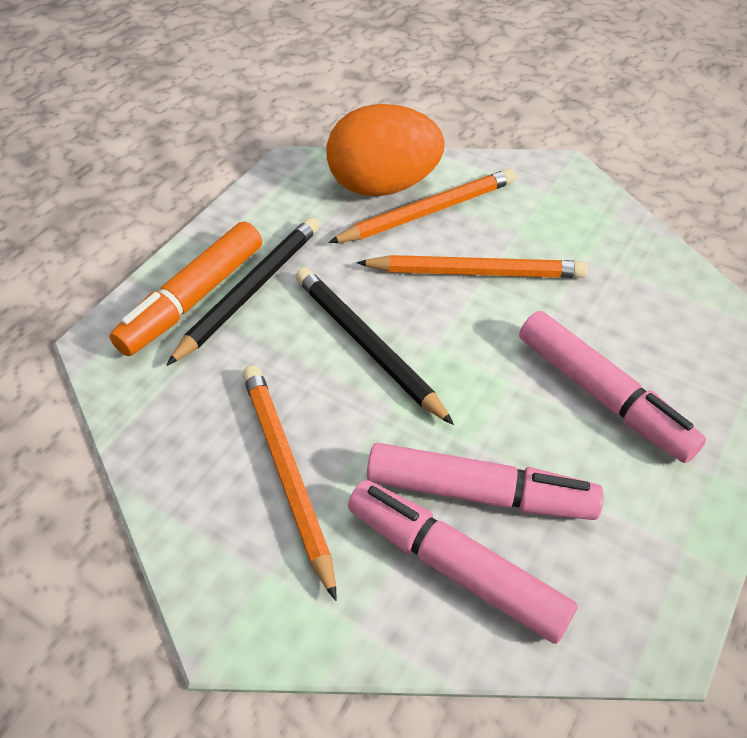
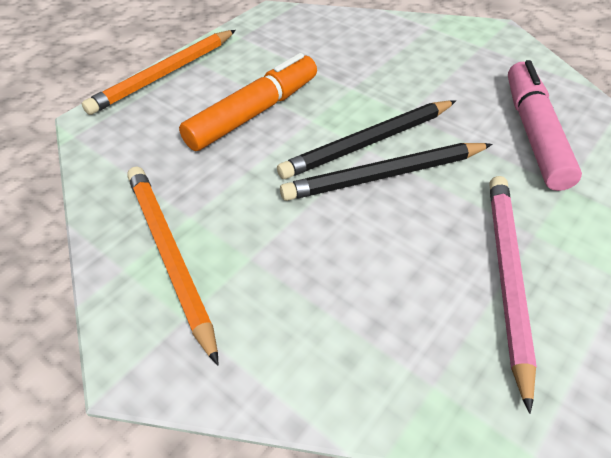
orange egg: 1 -> 0
orange pencil: 3 -> 2
pink marker: 3 -> 1
pink pencil: 0 -> 1

